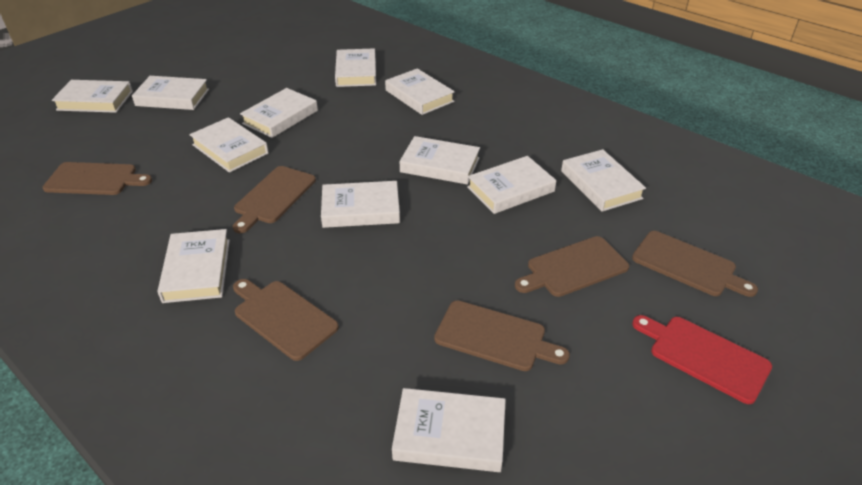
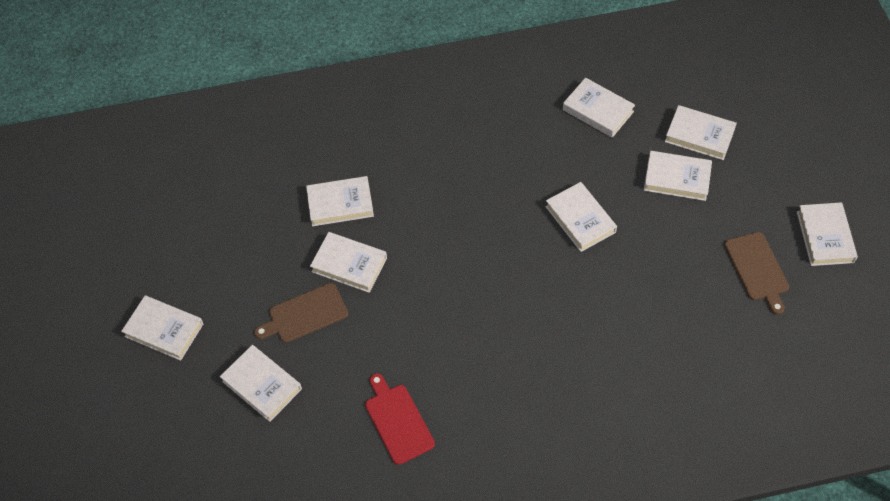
brown cutting board: 6 -> 2
white book: 12 -> 9

